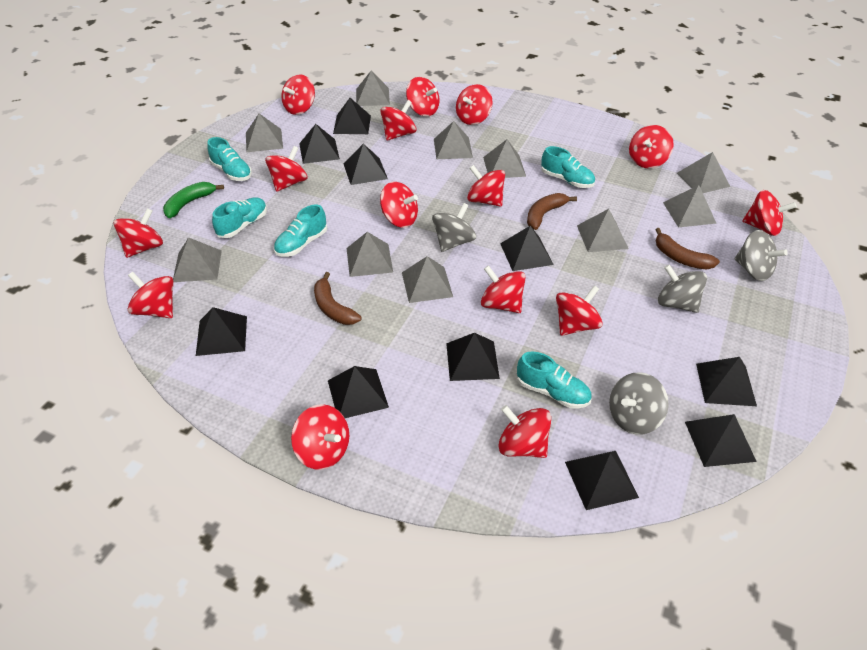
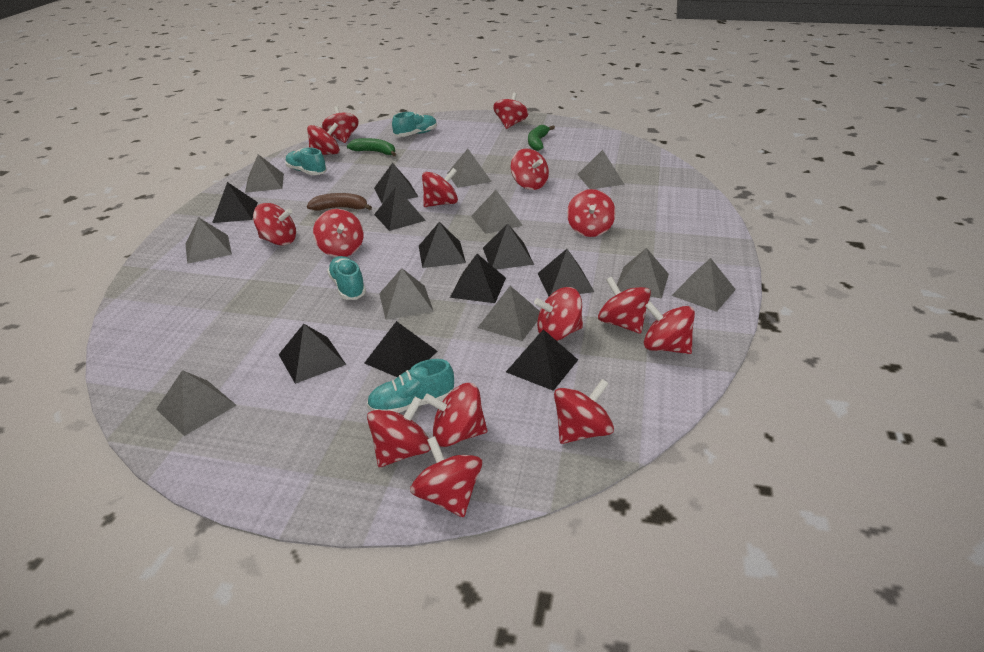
brown banana: 3 -> 1
green banana: 1 -> 2
grey spinning top: 4 -> 0
turquoise shoe: 5 -> 4

